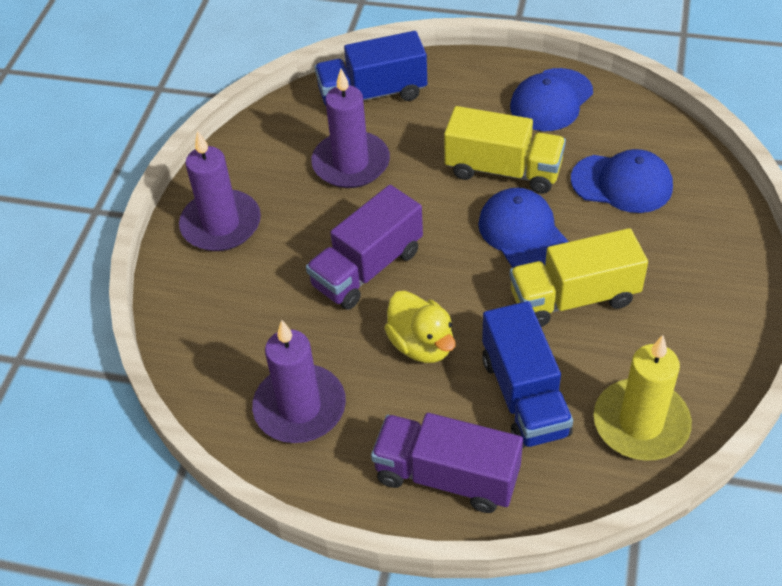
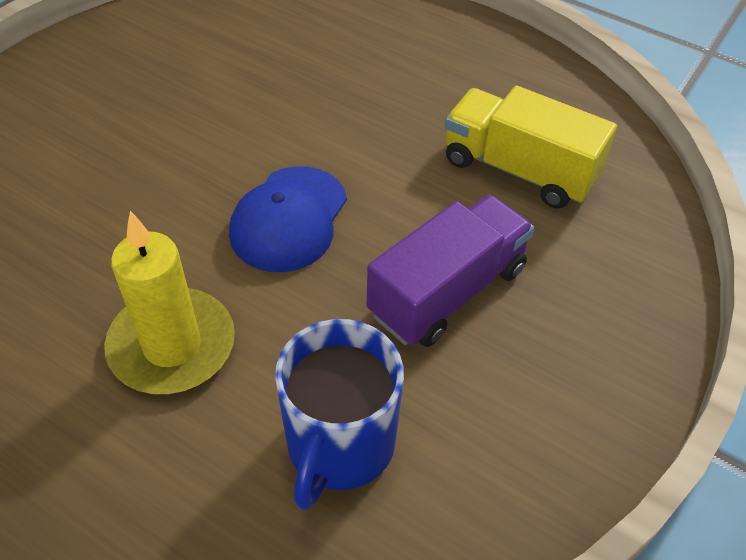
blue cap: 3 -> 1
blue mug: 0 -> 1
blue truck: 2 -> 0
purple candle: 3 -> 0
purple truck: 2 -> 1
yellow duck: 1 -> 0
yellow truck: 2 -> 1

